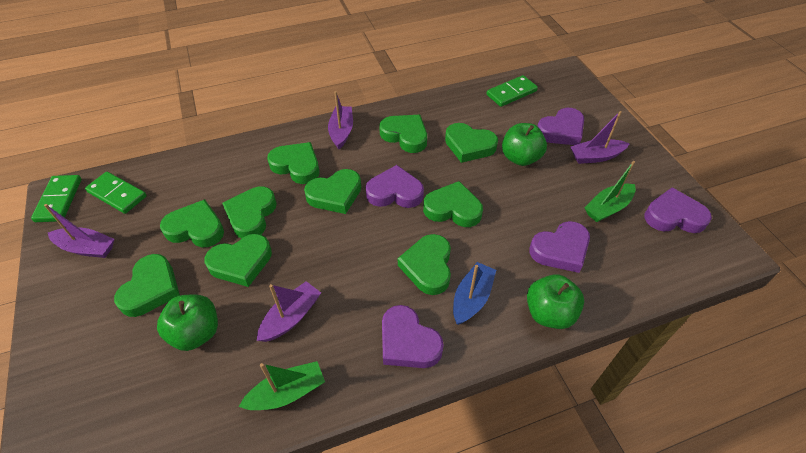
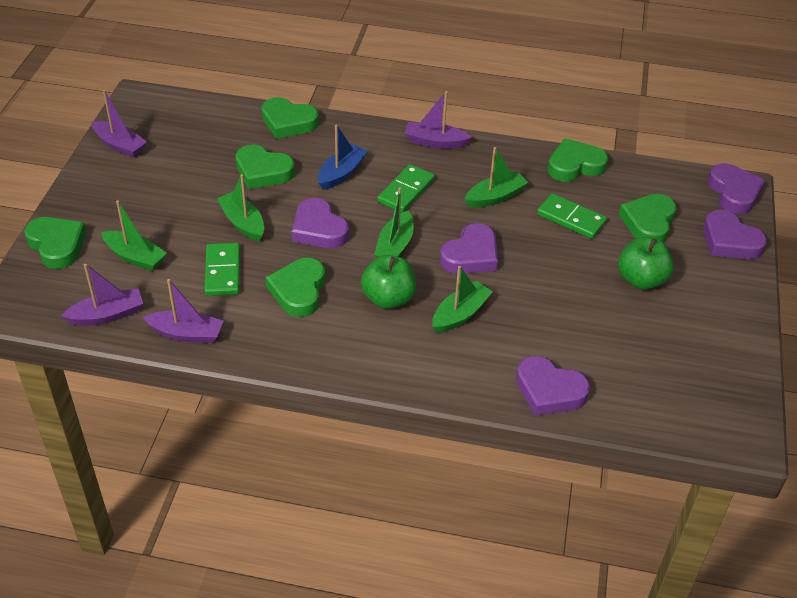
green apple: 3 -> 2
green boat: 2 -> 5
green heart: 10 -> 6

